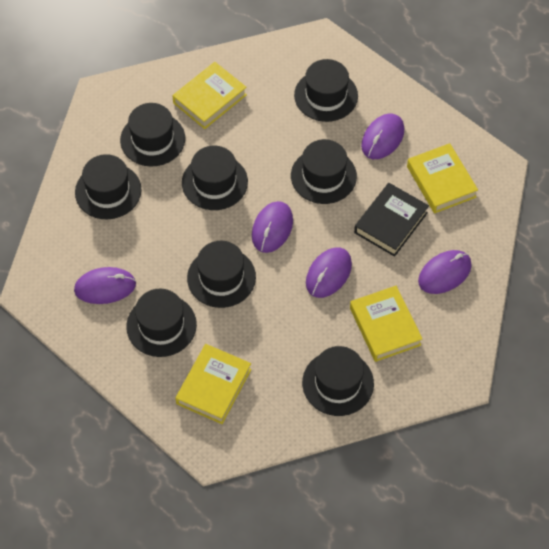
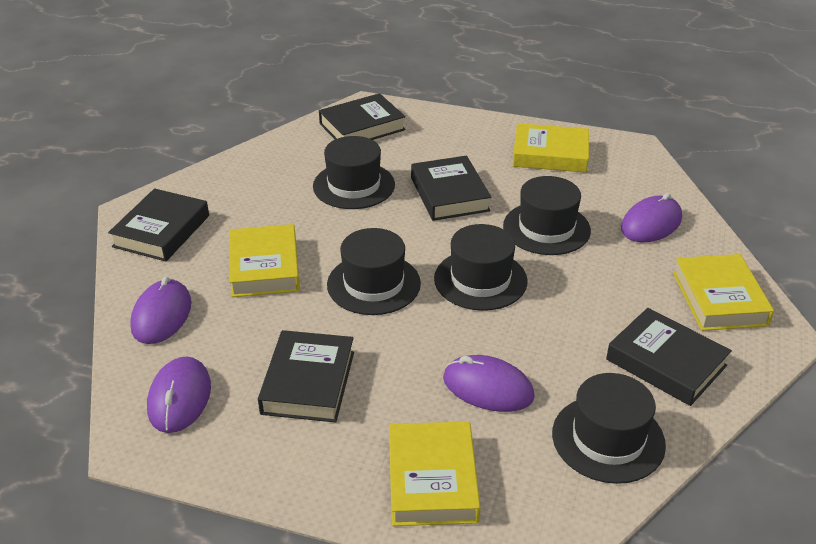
black book: 1 -> 5
black hat: 8 -> 5
purple mouse: 5 -> 4

